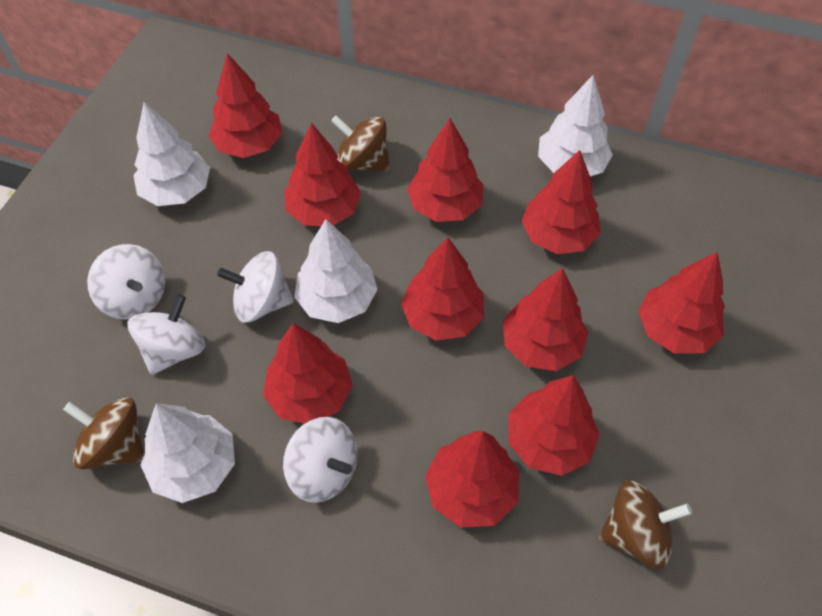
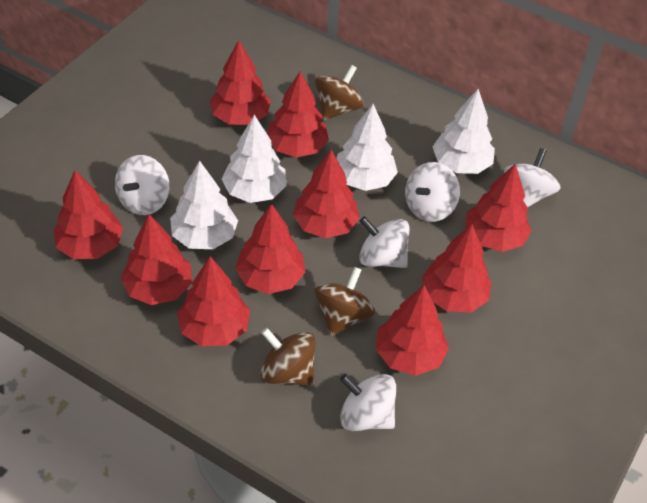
white spinning top: 4 -> 5

